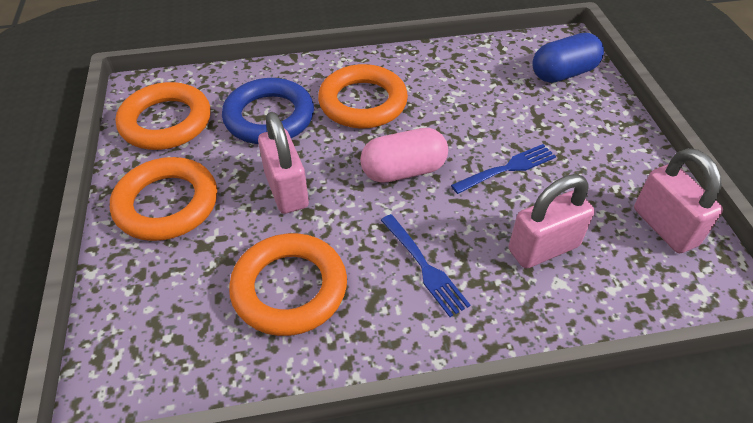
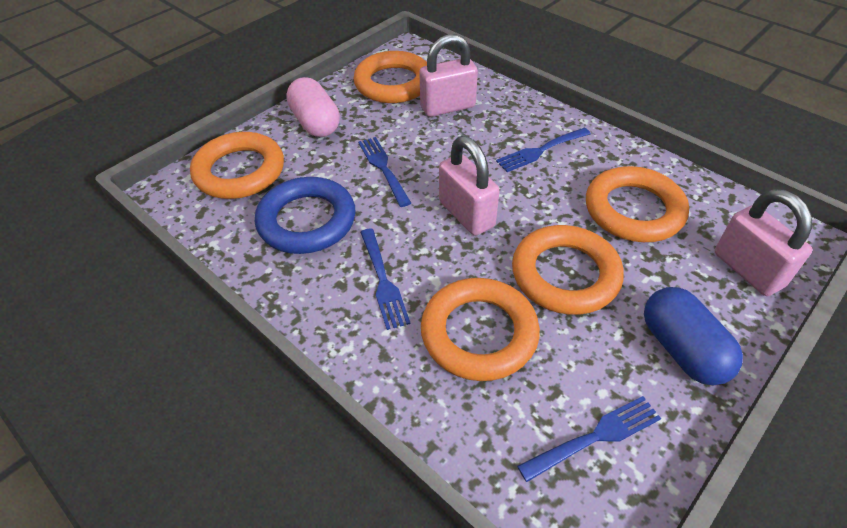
blue fork: 2 -> 4
orange ring: 4 -> 5

